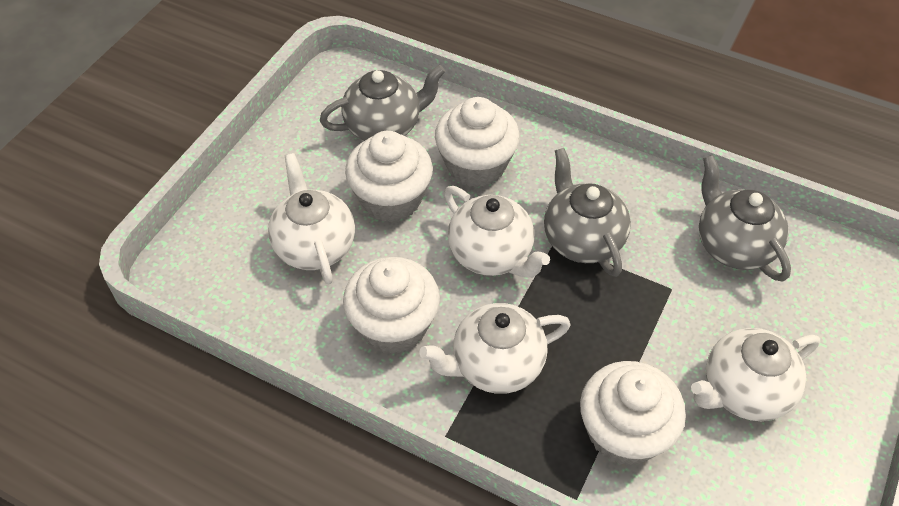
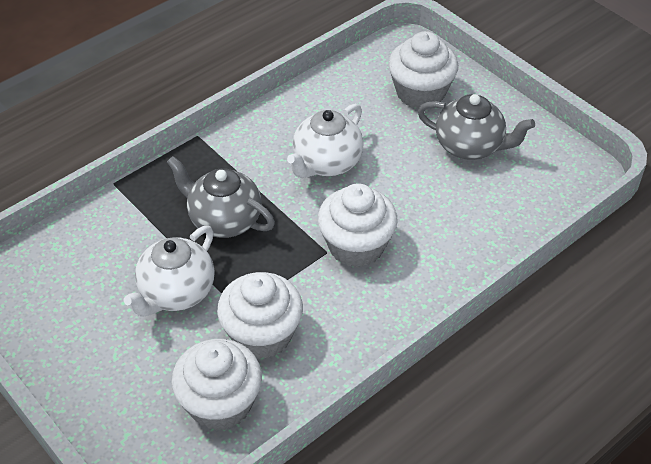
grey teapot: 3 -> 2
white teapot: 4 -> 2

